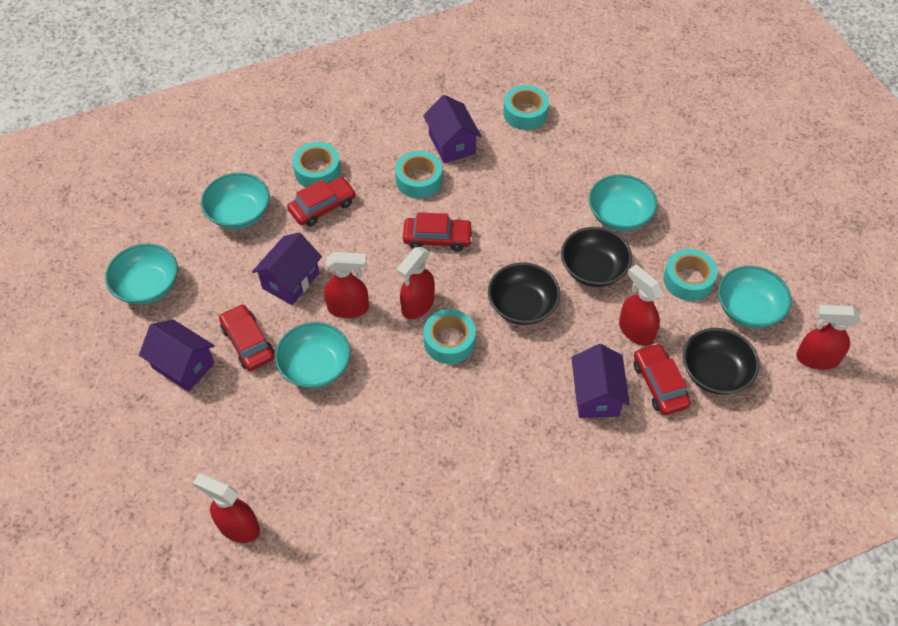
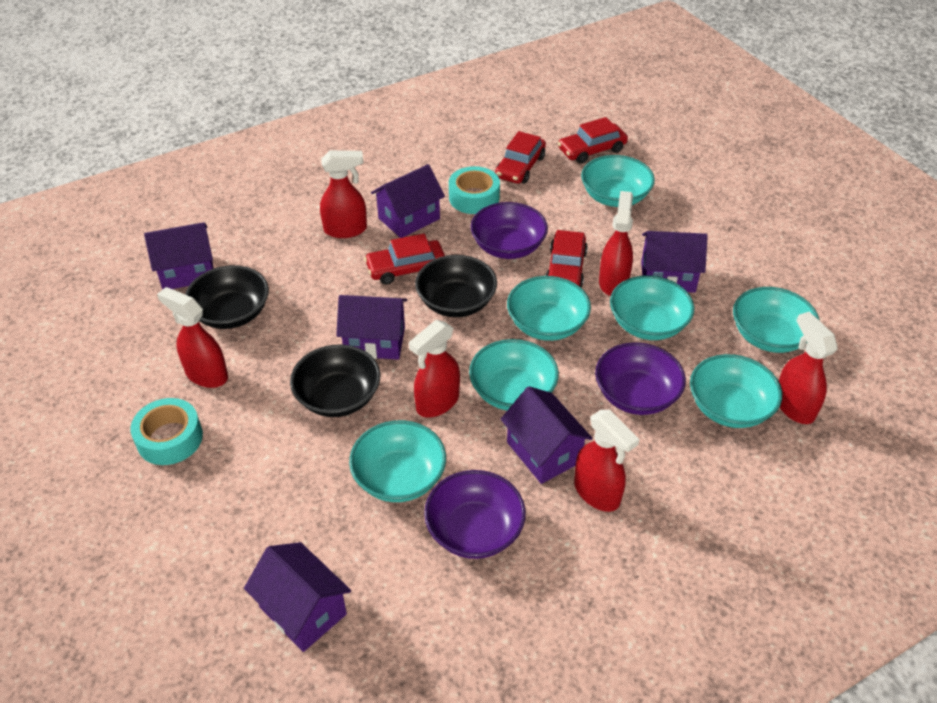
purple bowl: 0 -> 3
purple house: 4 -> 6
red spray bottle: 5 -> 6
turquoise bowl: 5 -> 7
turquoise tape: 5 -> 2

